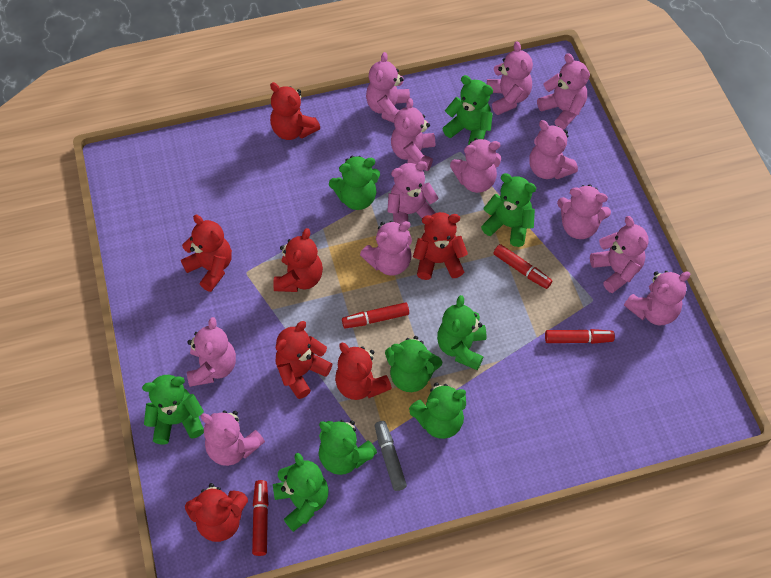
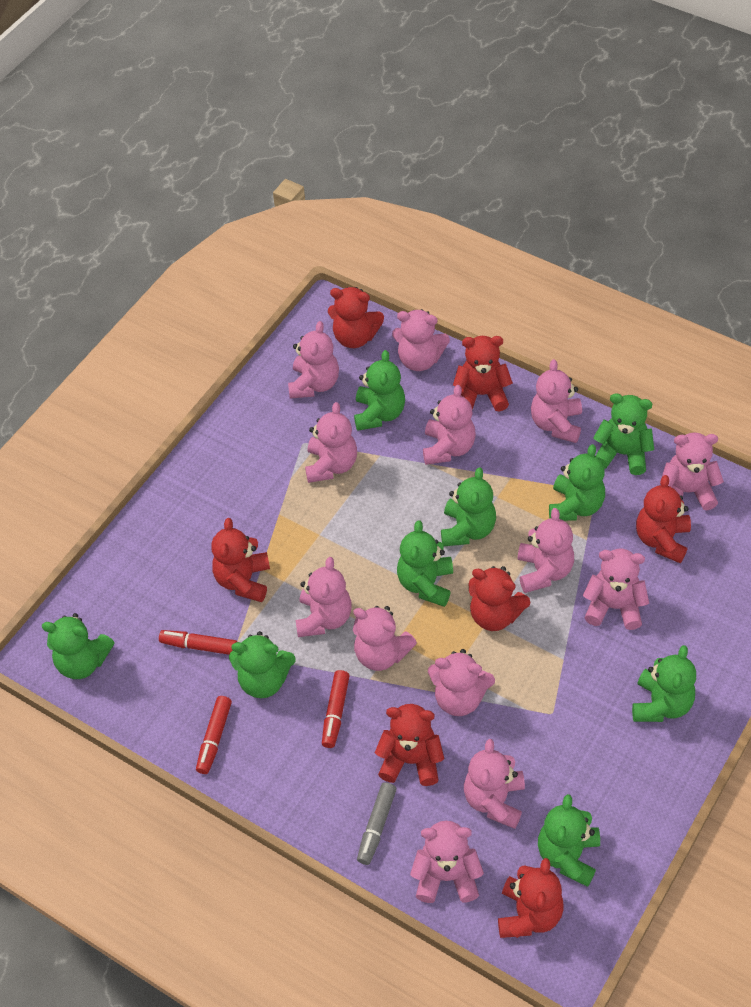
red marker: 4 -> 3

